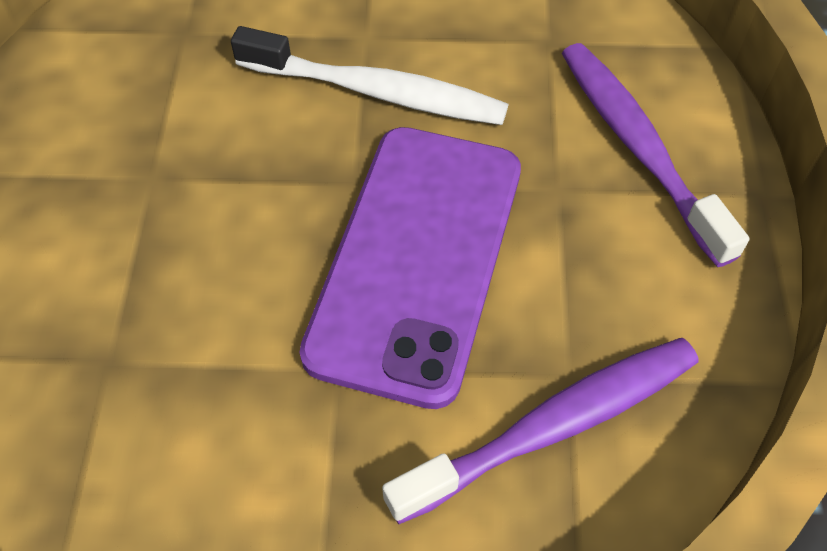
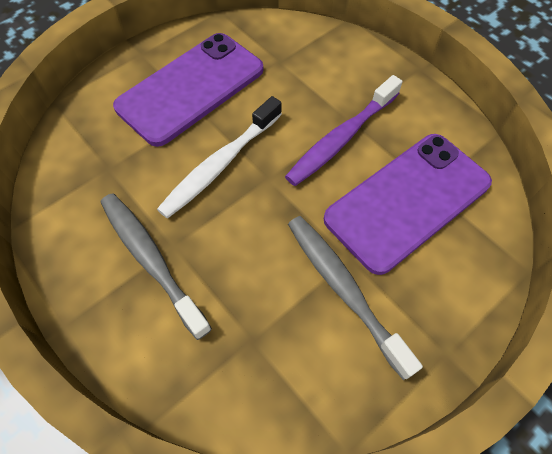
grey toothbrush: 0 -> 2
purple phone: 1 -> 2
purple toothbrush: 2 -> 1

